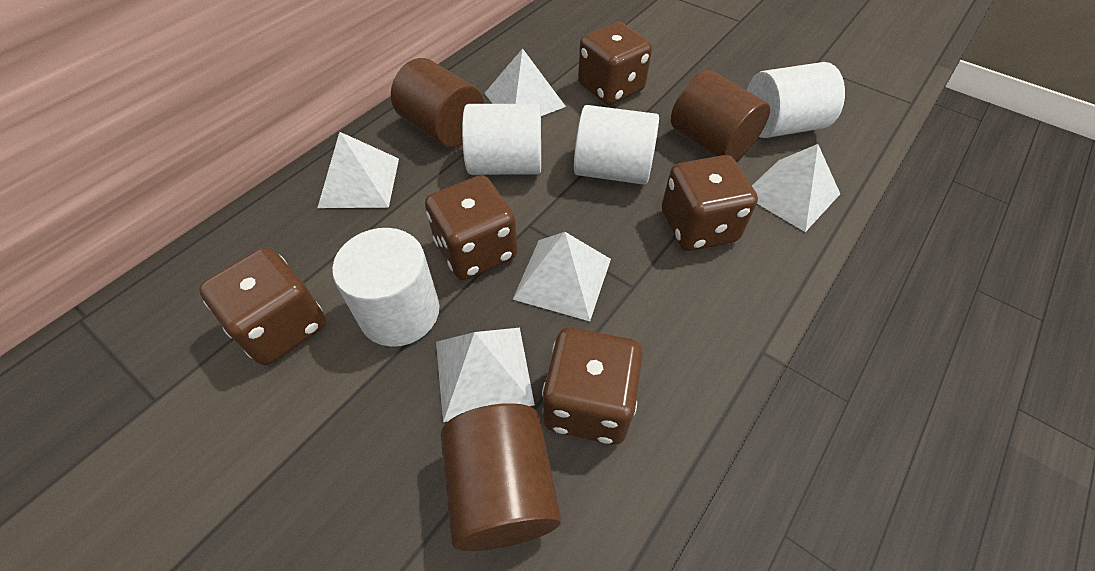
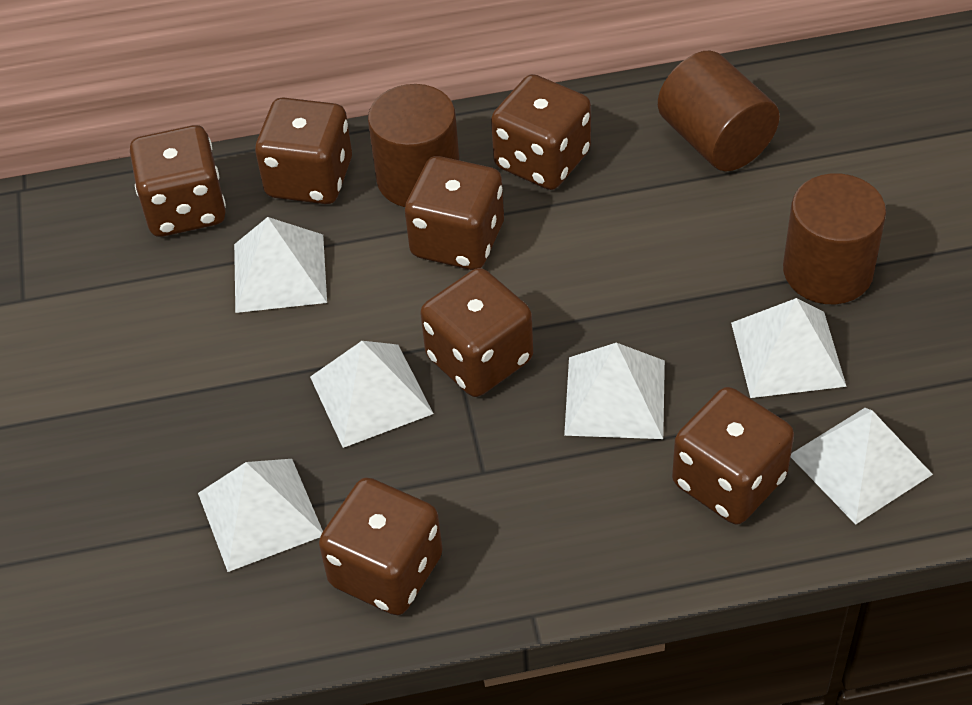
brown dice: 5 -> 7
white cylinder: 4 -> 0
white pyramid: 5 -> 6

